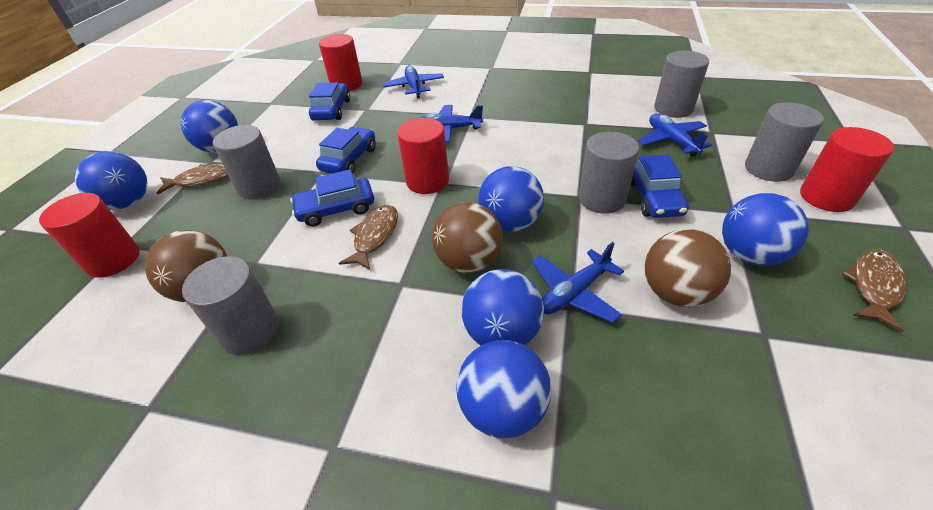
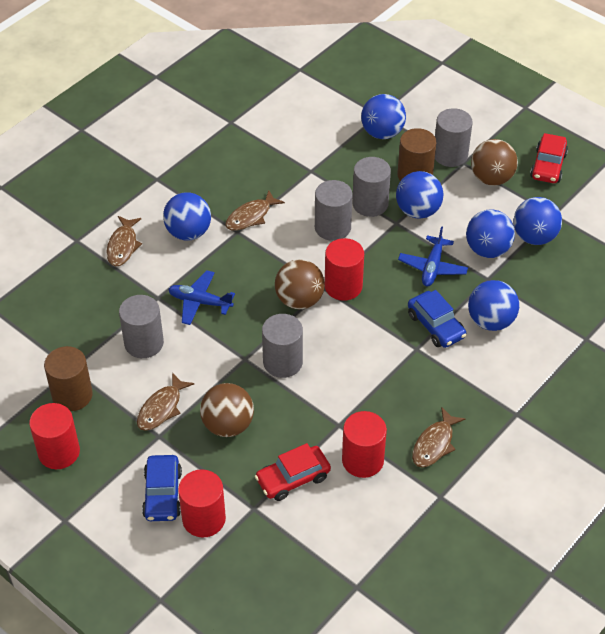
blue car: 4 -> 2
blue plane: 4 -> 2
brown cylinder: 0 -> 2
brown fish: 3 -> 4
red car: 0 -> 2

